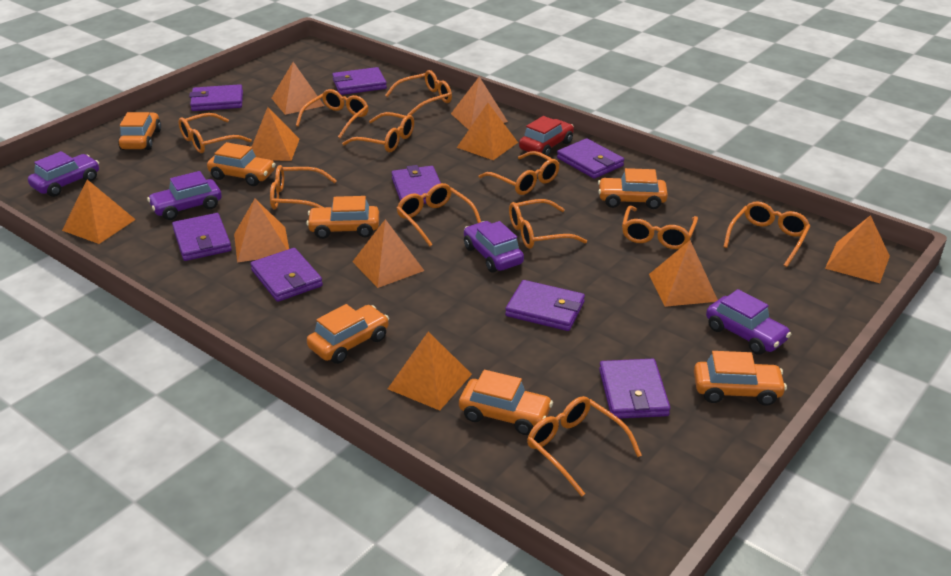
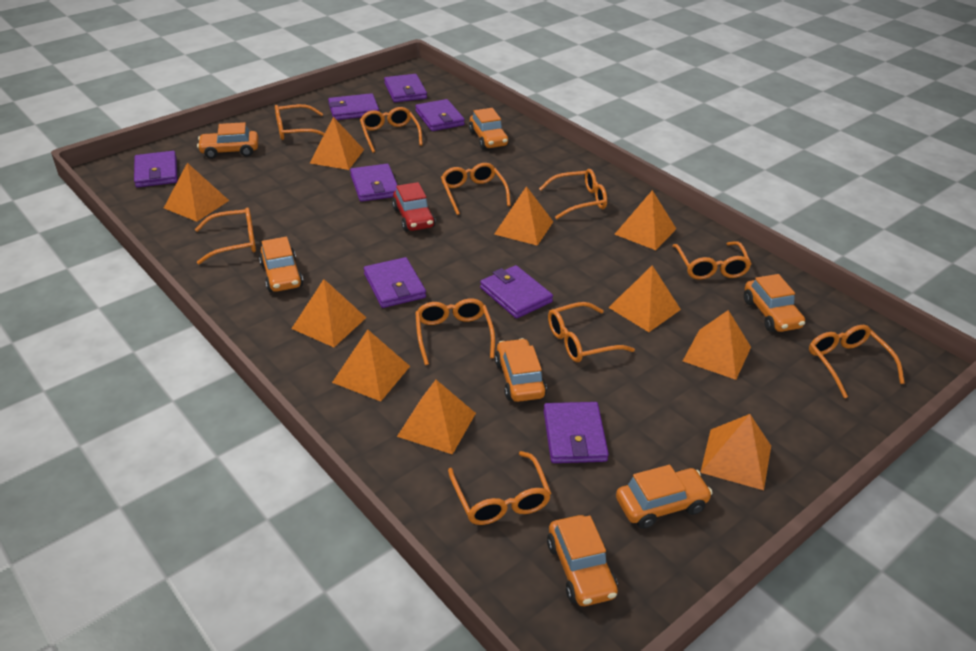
orange glasses: 11 -> 10
purple car: 4 -> 0

